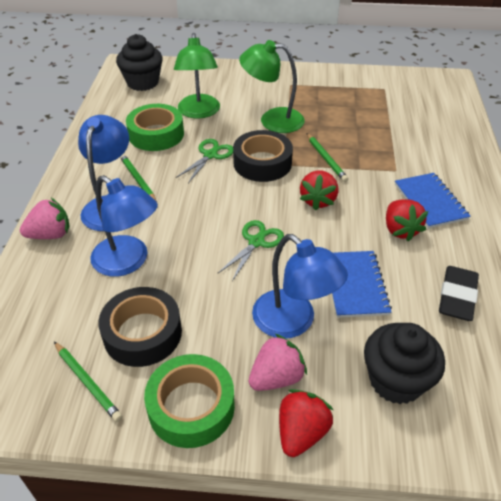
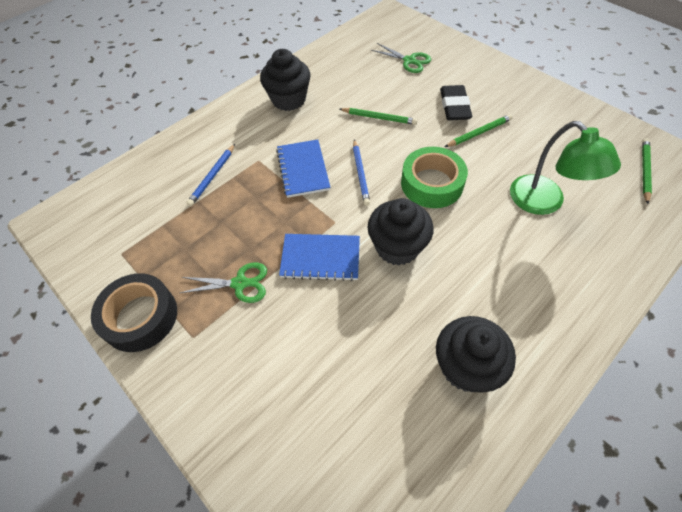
black cupcake: 2 -> 3
black tape: 2 -> 1
blue lamp: 3 -> 0
blue pencil: 0 -> 2
green lamp: 2 -> 1
green tape: 2 -> 1
pink strawberry: 2 -> 0
red strawberry: 3 -> 0

